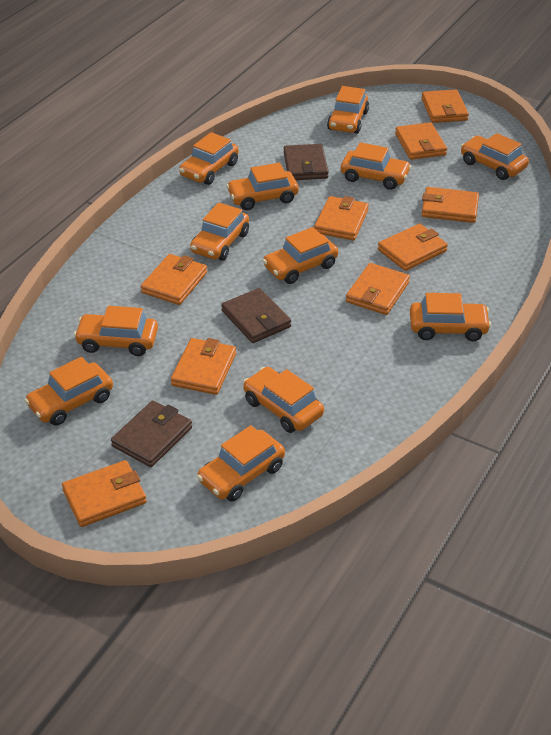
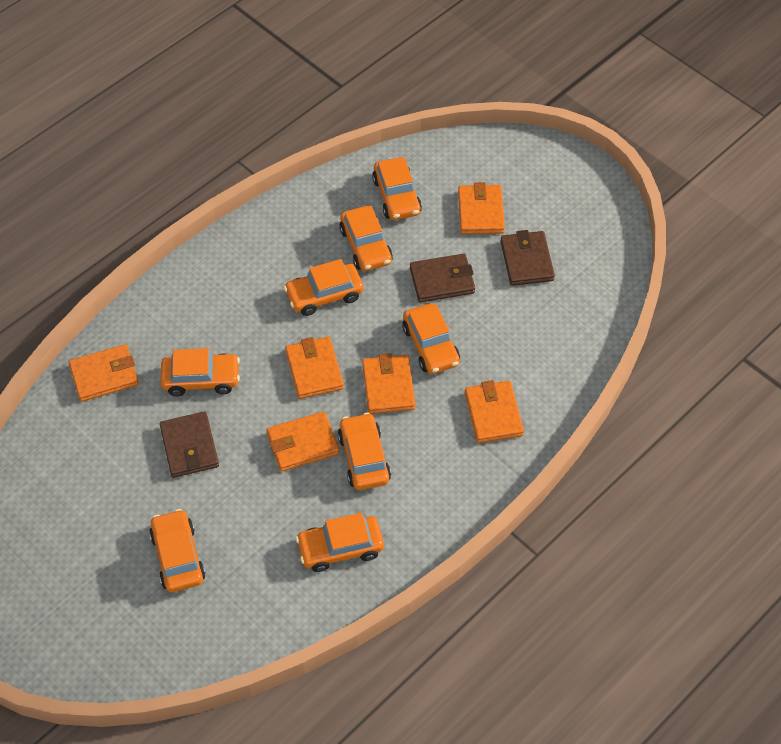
orange car: 12 -> 8
orange wallet: 9 -> 6

